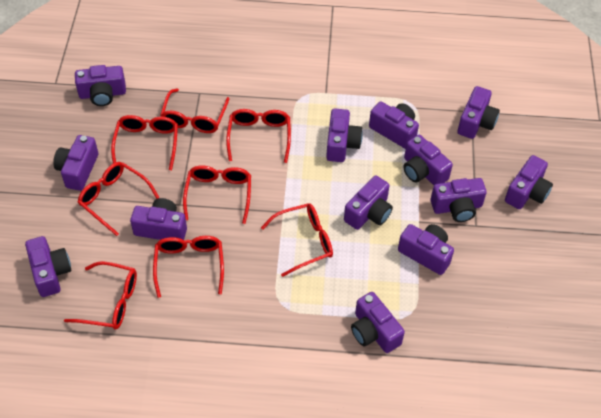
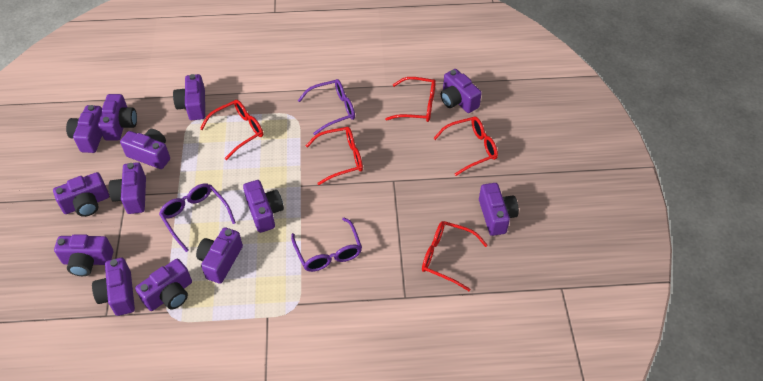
purple glasses: 0 -> 3
red glasses: 8 -> 5

